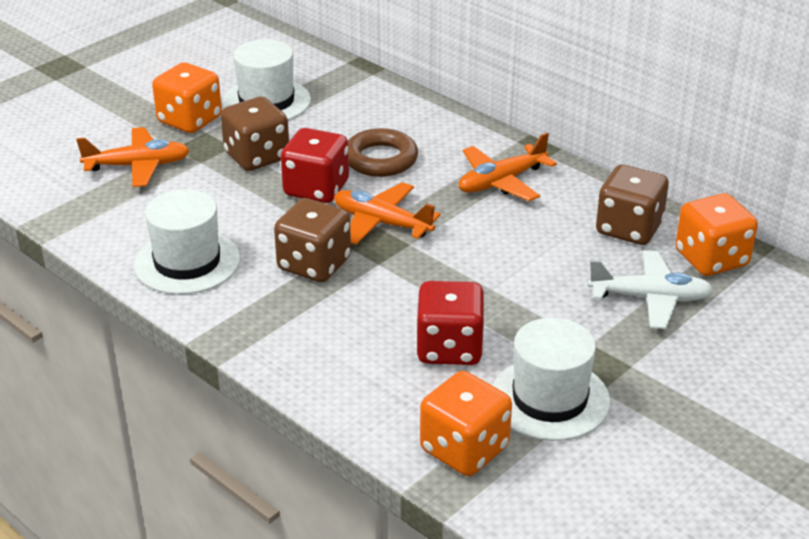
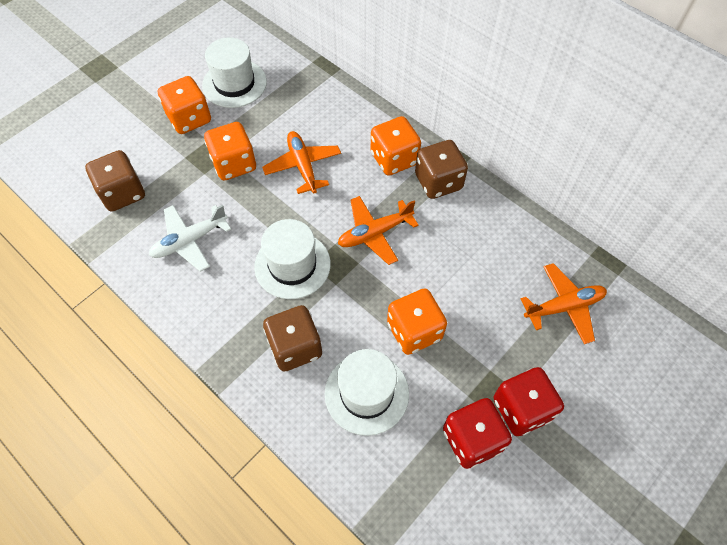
brown ring: 1 -> 0
orange dice: 3 -> 4

